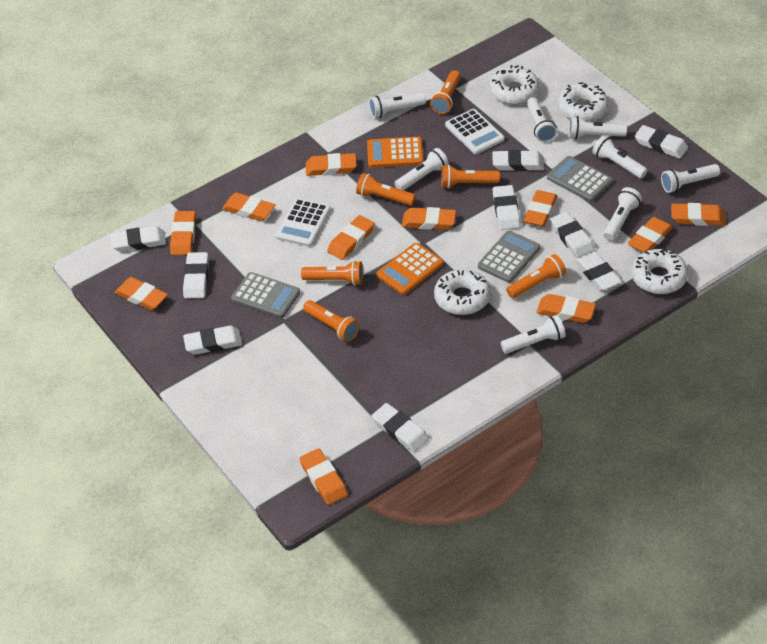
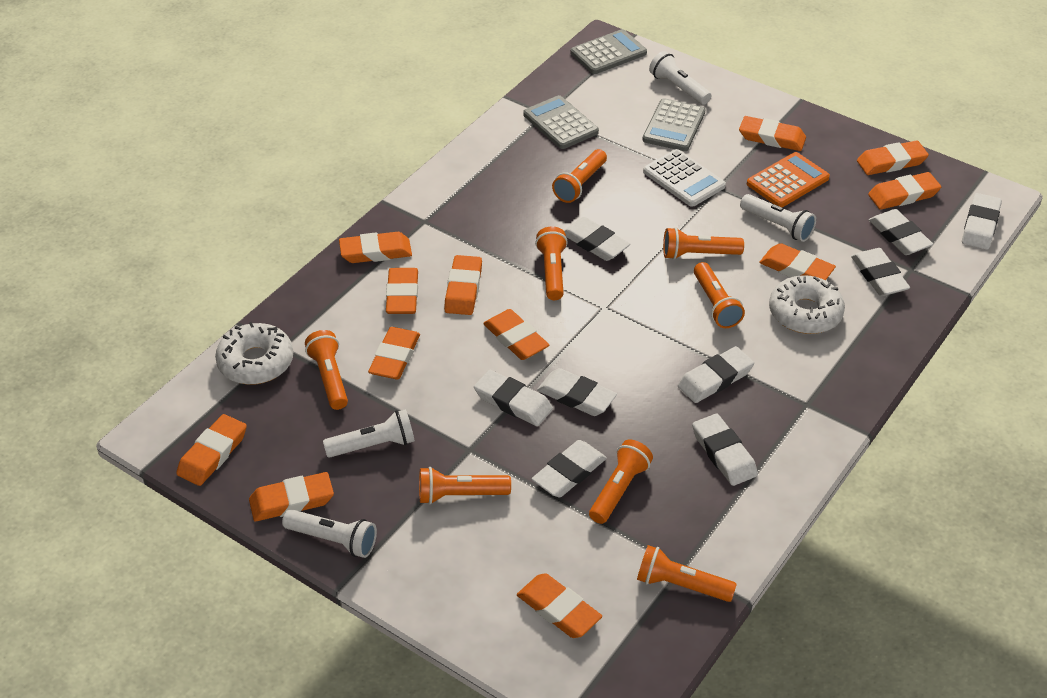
orange calculator: 2 -> 1
orange eraser: 11 -> 12
orange flashlight: 6 -> 8
white calculator: 2 -> 1
white donut: 4 -> 2
white flashlight: 8 -> 4

